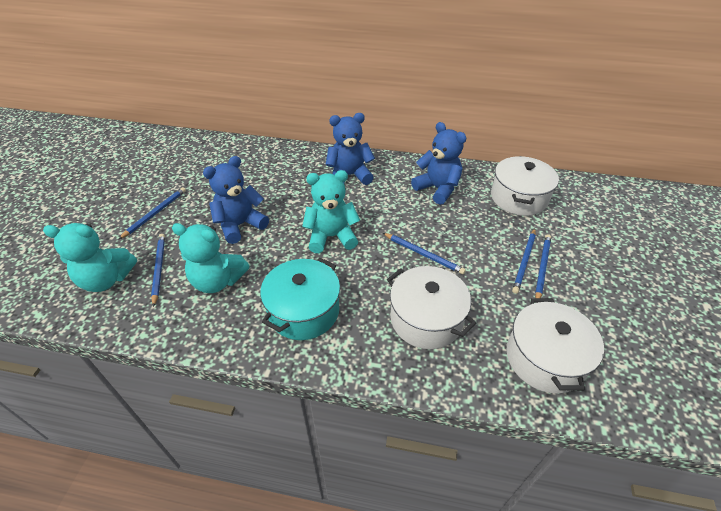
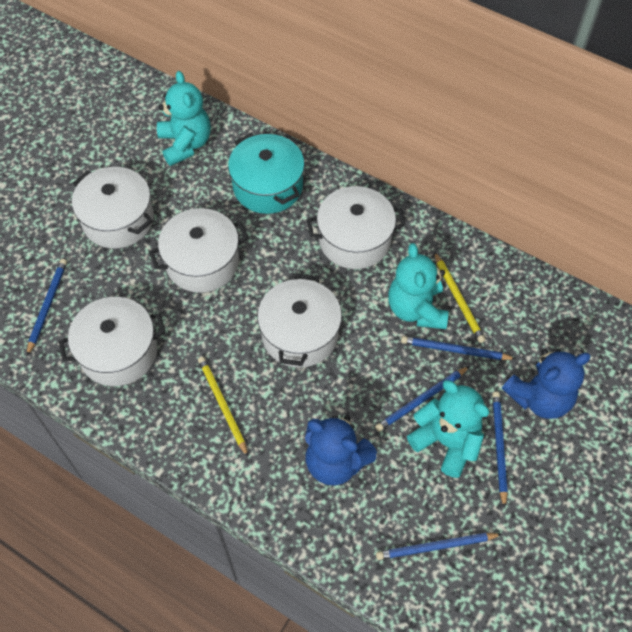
blue teddy bear: 3 -> 2
white pot: 3 -> 5
yellow pencil: 0 -> 2

